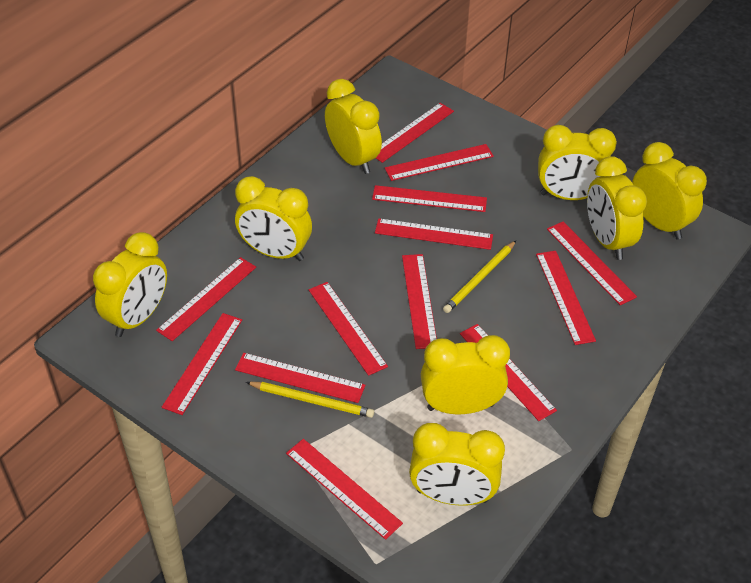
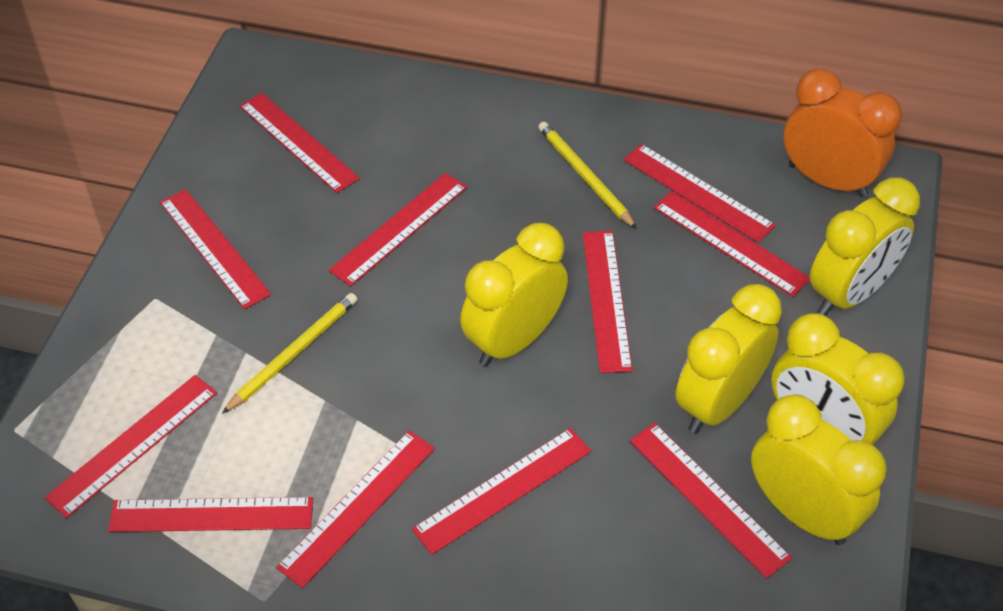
orange clock: 0 -> 1
red ruler: 13 -> 11
yellow clock: 8 -> 5

